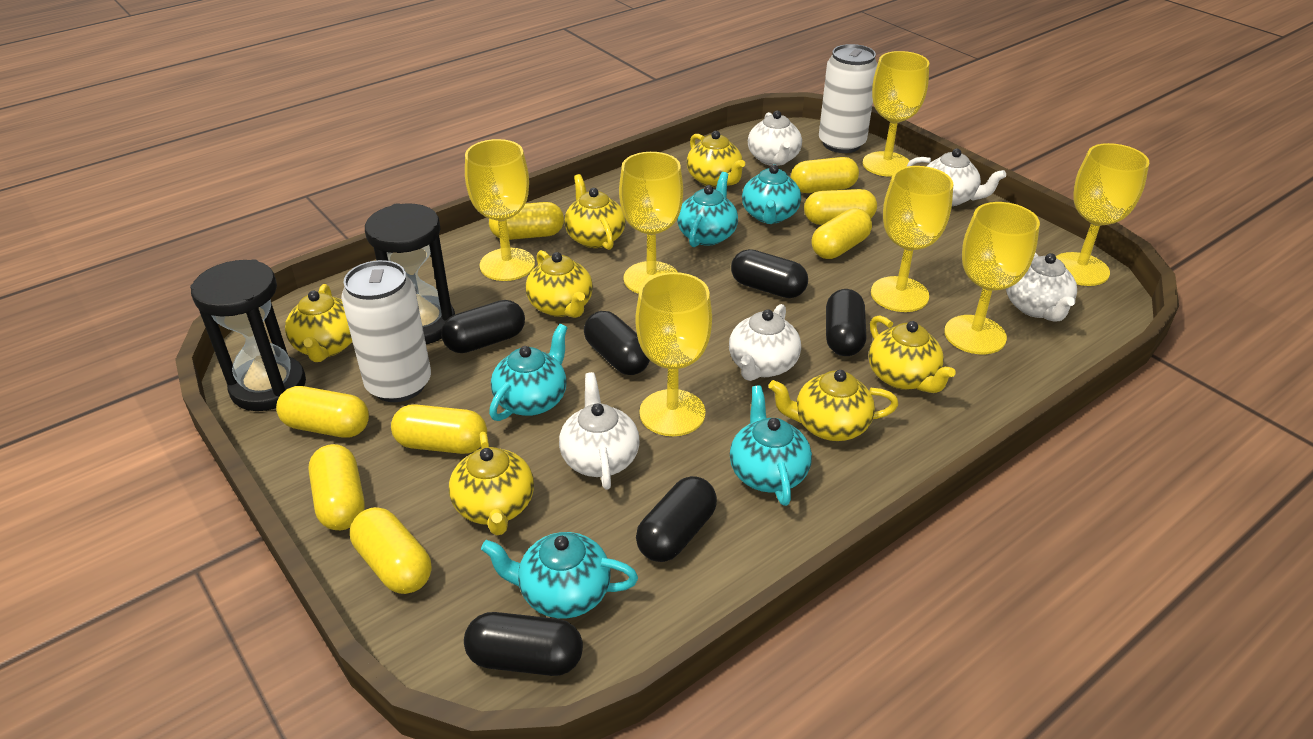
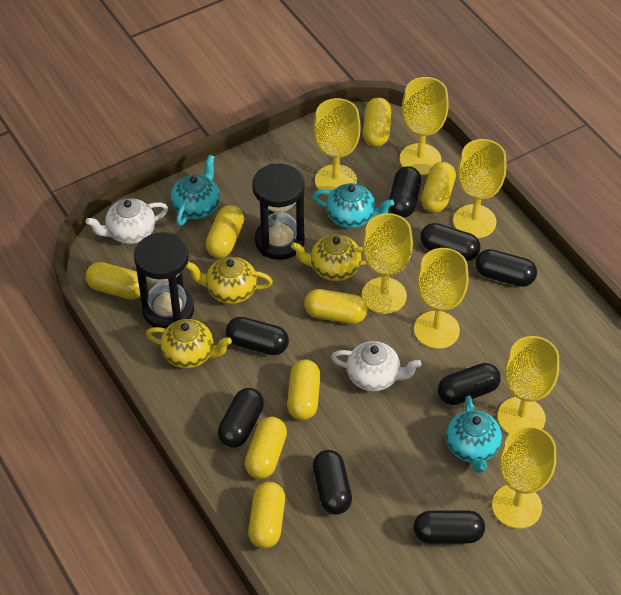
black capsule: 6 -> 8
turquoise teapot: 5 -> 3
white can: 2 -> 0
white teapot: 5 -> 2
yellow teapot: 7 -> 3

